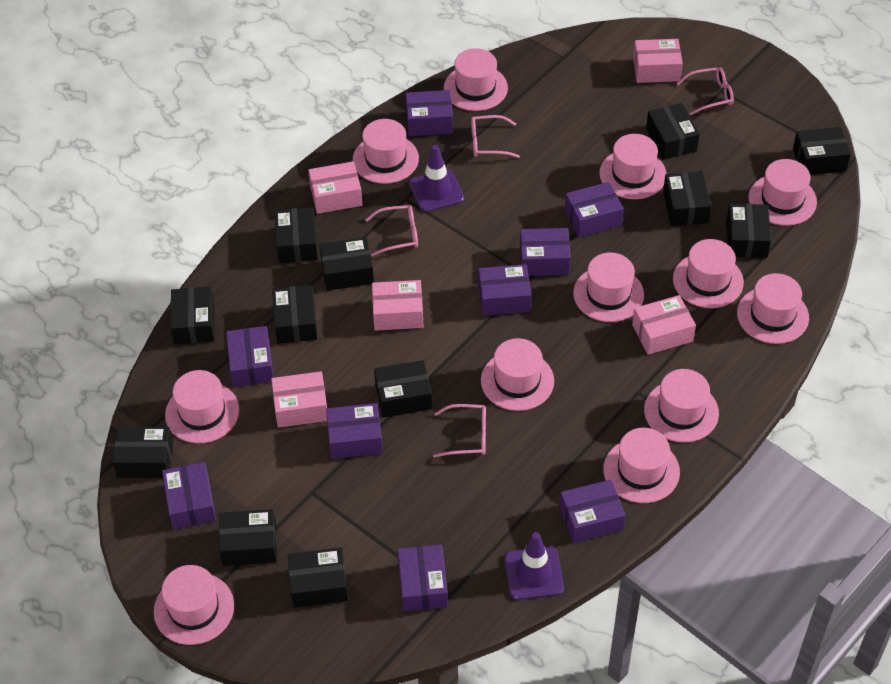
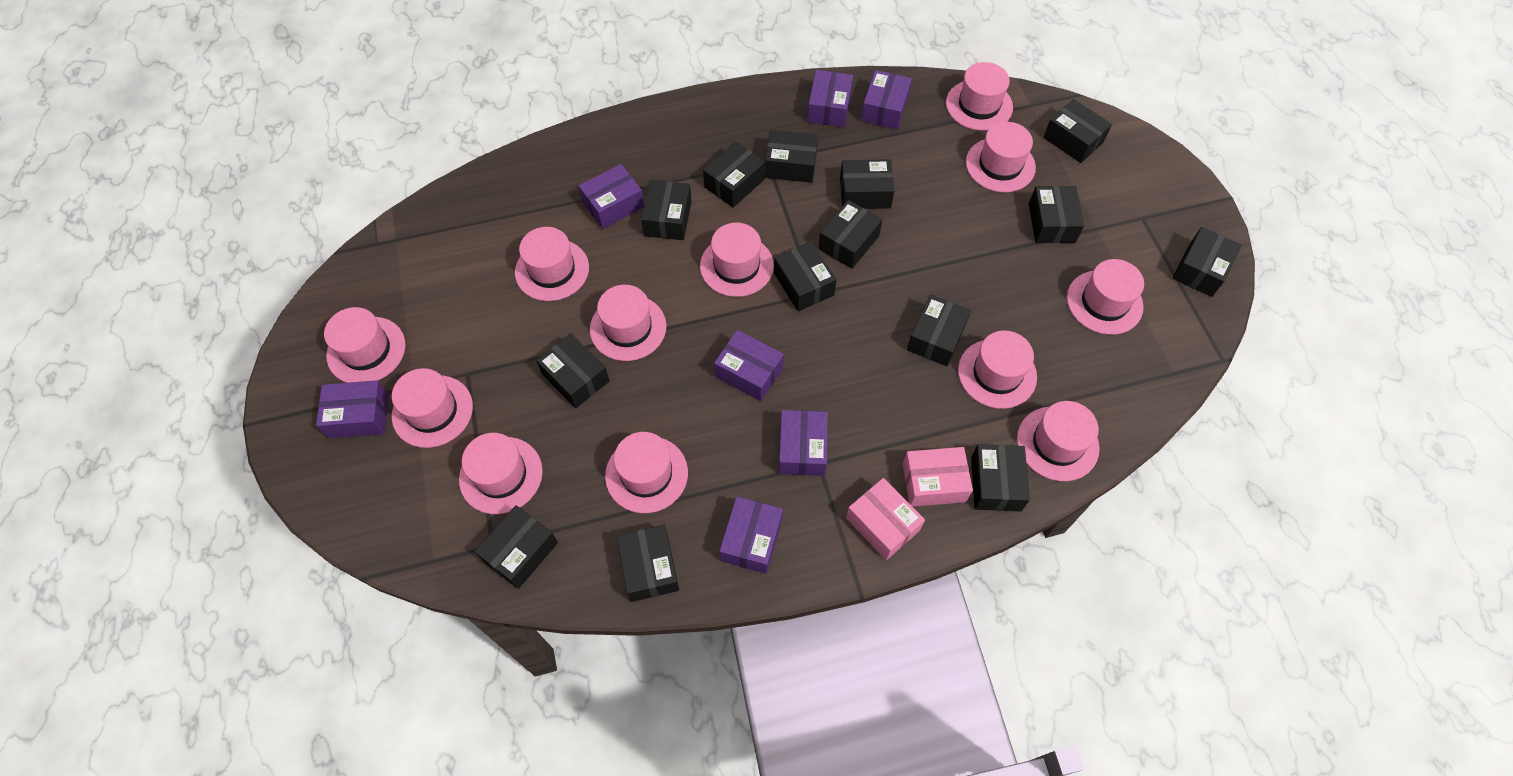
black box: 12 -> 14
pink box: 5 -> 2
pink glasses: 4 -> 0
purple box: 9 -> 7
purple traffic cone: 2 -> 0

